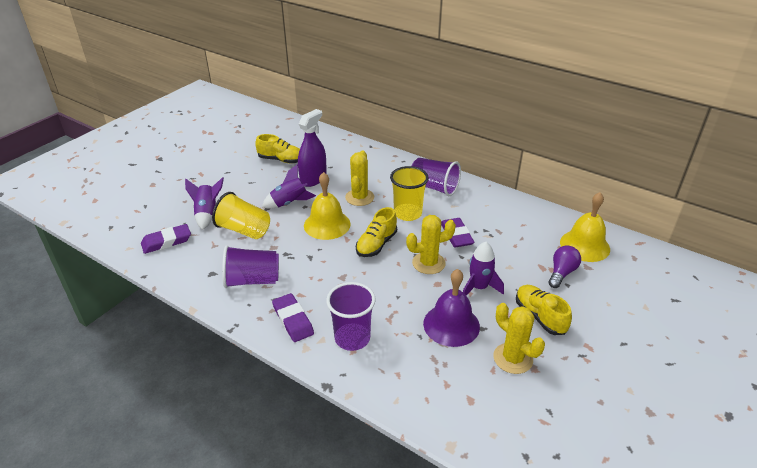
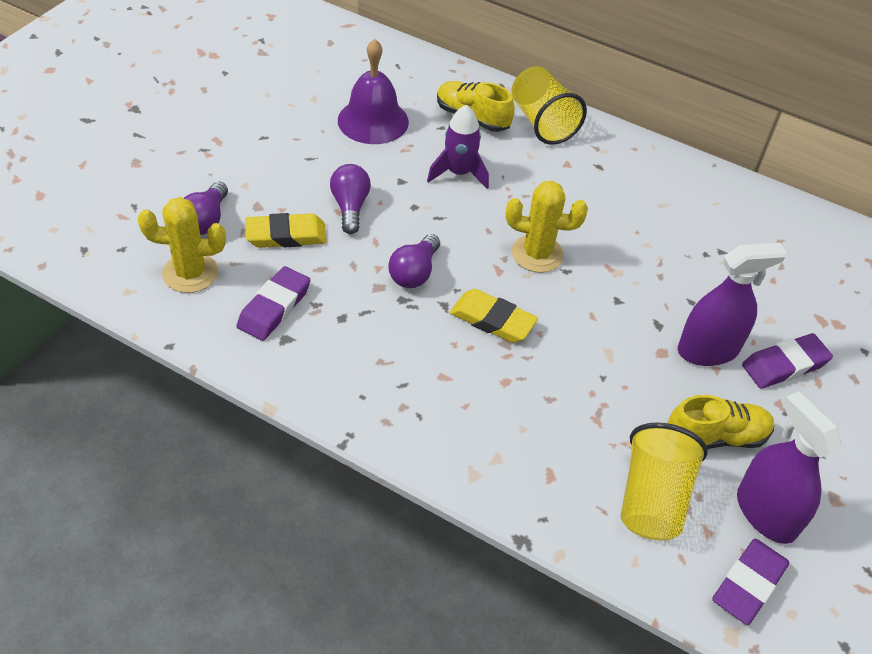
purple cup: 3 -> 0
purple light bulb: 1 -> 3
purple rocket: 3 -> 1
purple spray bottle: 1 -> 2
yellow bell: 2 -> 0
yellow cactus: 3 -> 2
yellow eraser: 0 -> 2
yellow shoe: 3 -> 2

